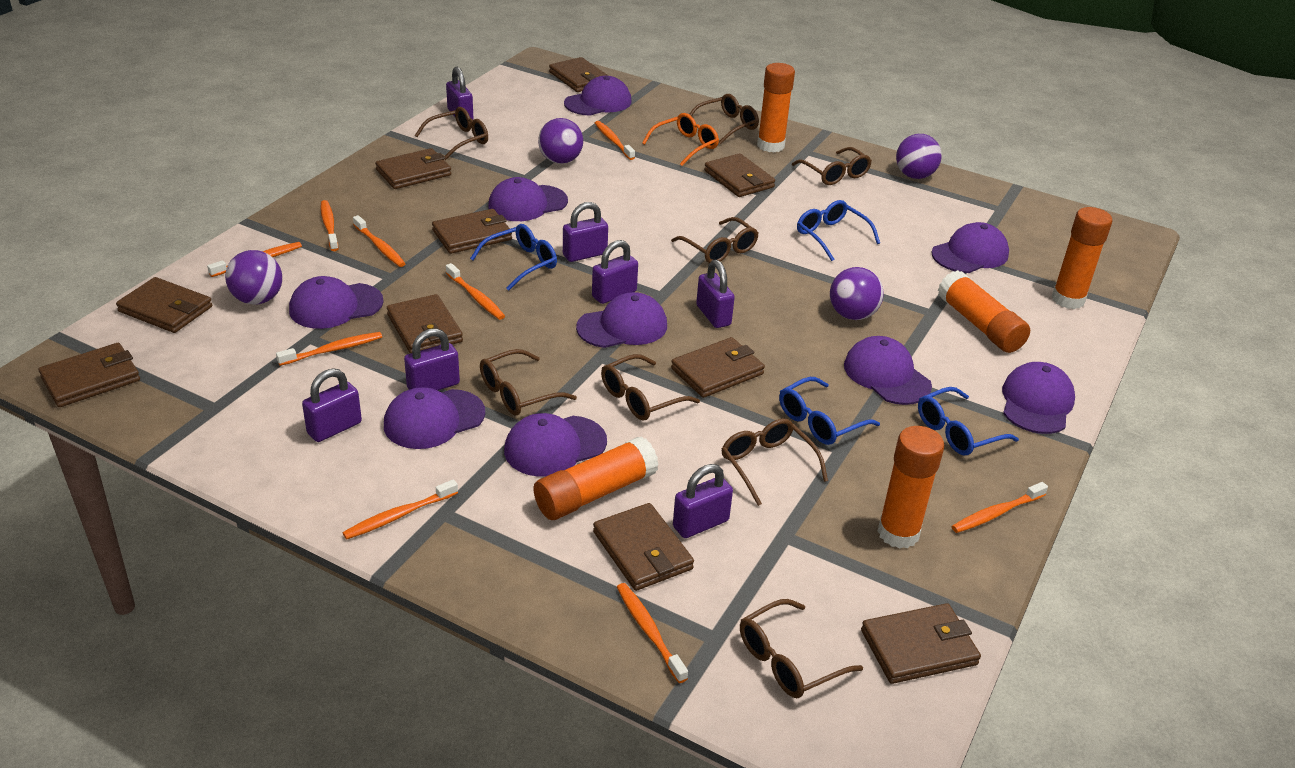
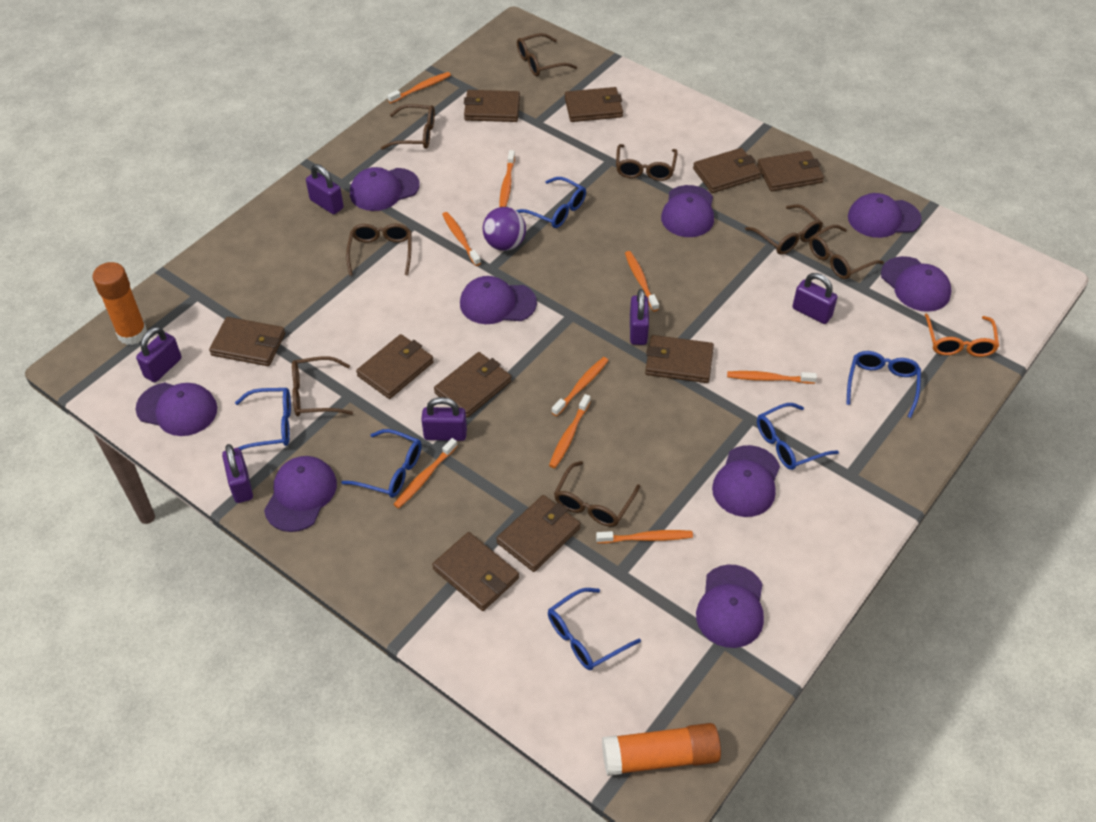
blue glasses: 4 -> 6
orange glue stick: 5 -> 2
purple ball: 4 -> 1
purple padlock: 7 -> 6

